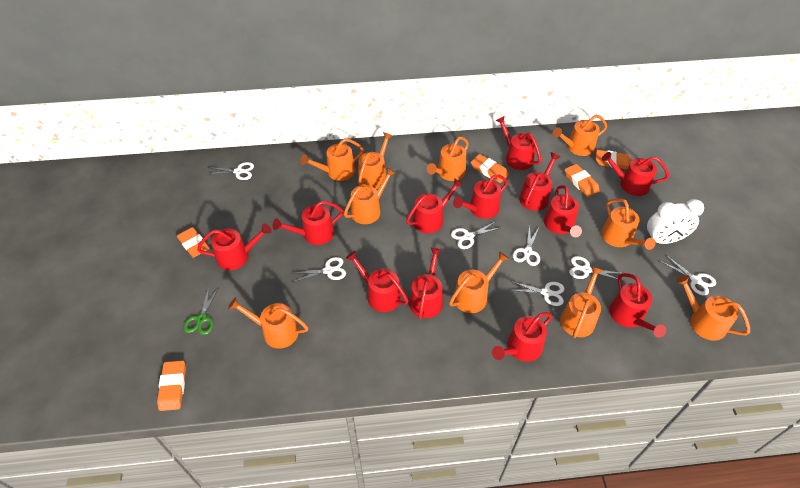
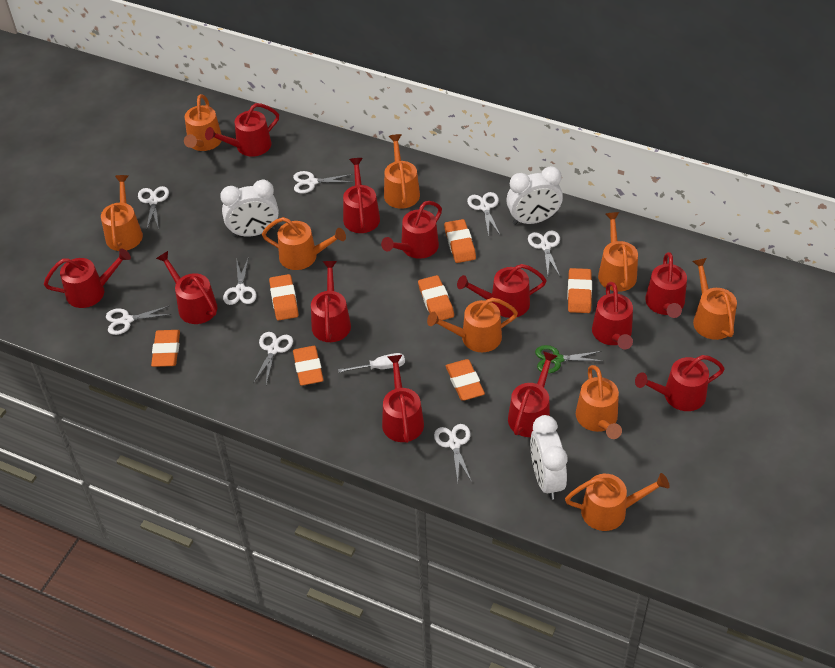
orange eraser: 5 -> 7
orange watering can: 10 -> 9
white clock: 1 -> 3
white scissors: 7 -> 8
white screwdriver: 0 -> 1

